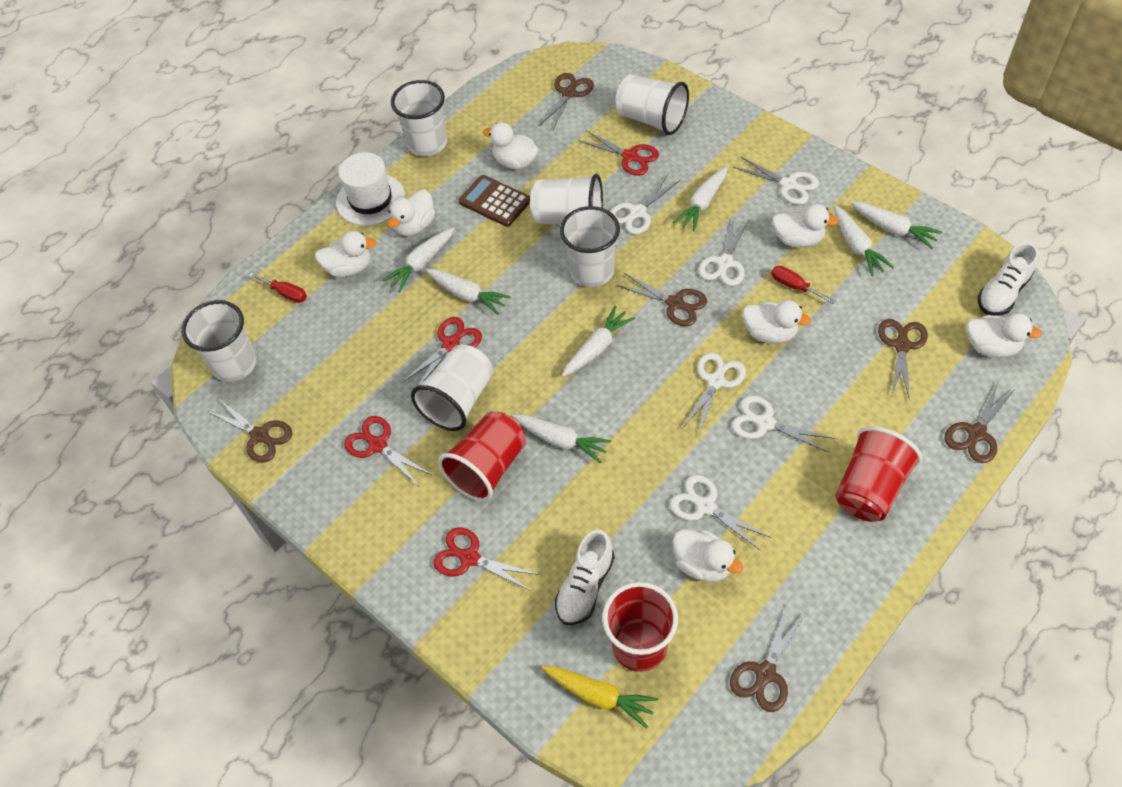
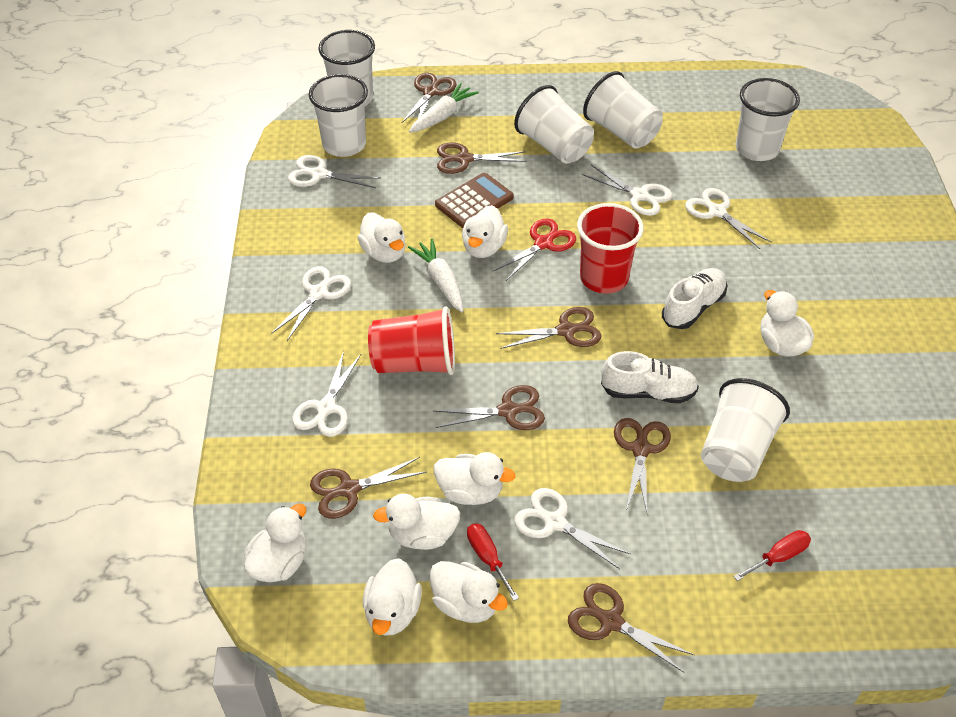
brown scissors: 6 -> 7
red cup: 3 -> 2
red scissors: 4 -> 1
white carrot: 7 -> 2
white duck: 7 -> 8
white hat: 1 -> 0
yellow carrot: 1 -> 0

